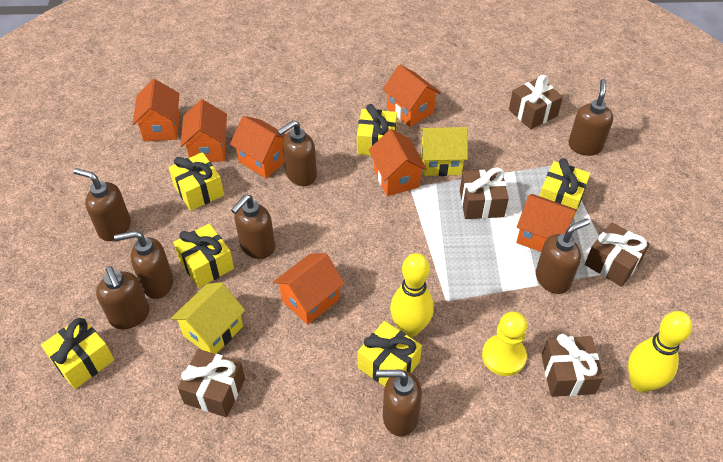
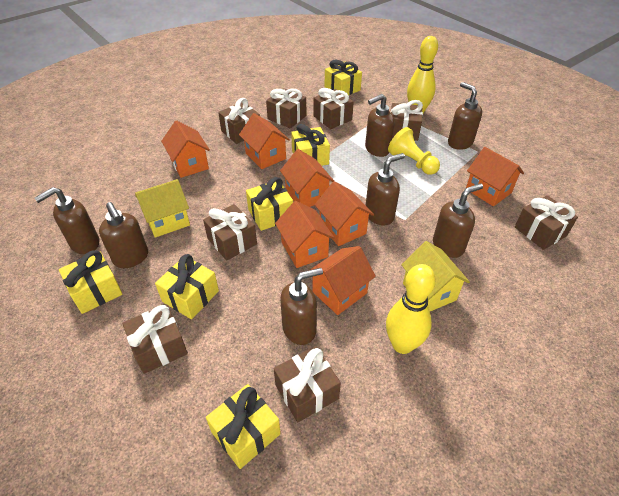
brown gift: 5 -> 8
brown soap dispenser: 8 -> 7

